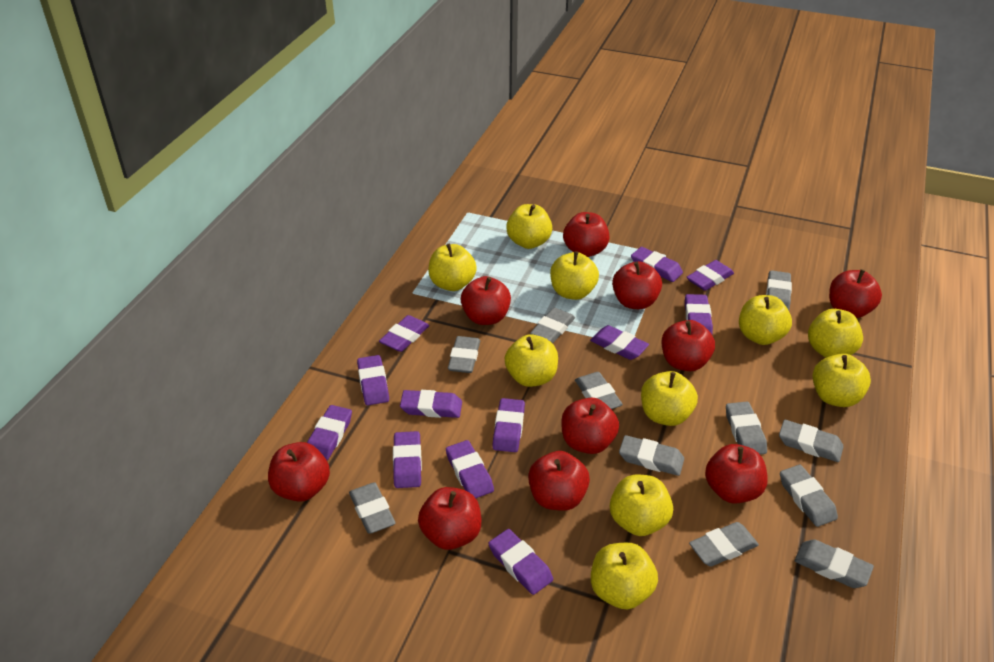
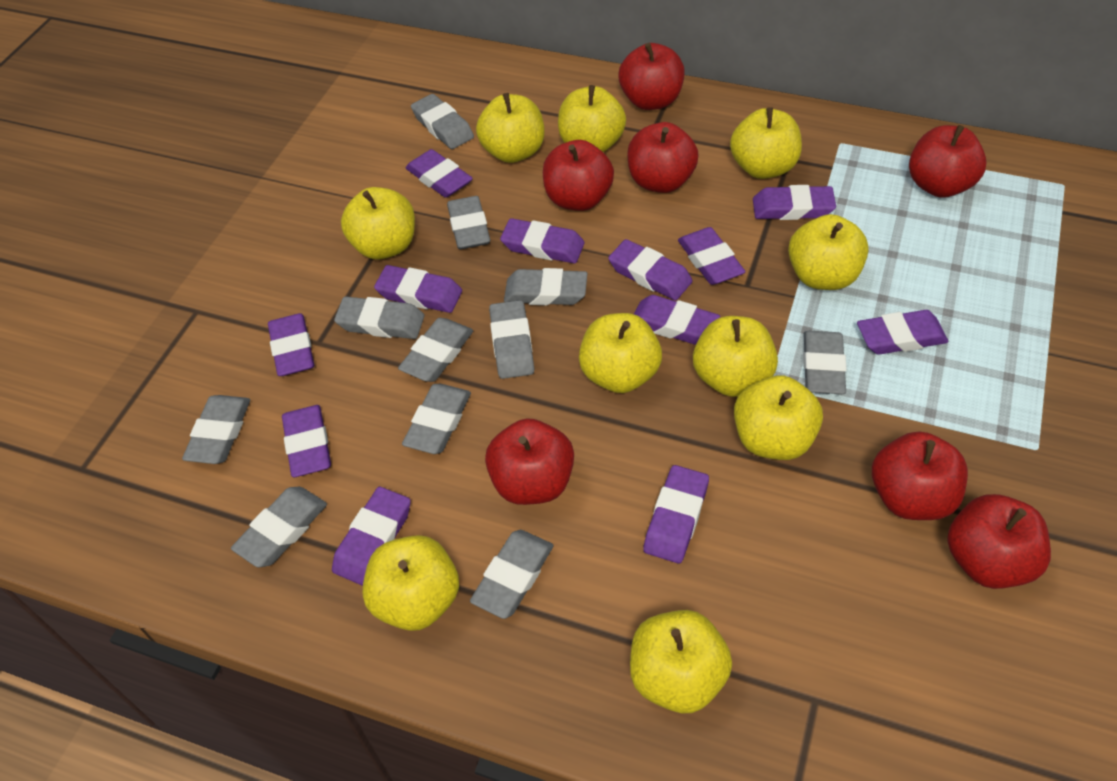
red apple: 10 -> 7

